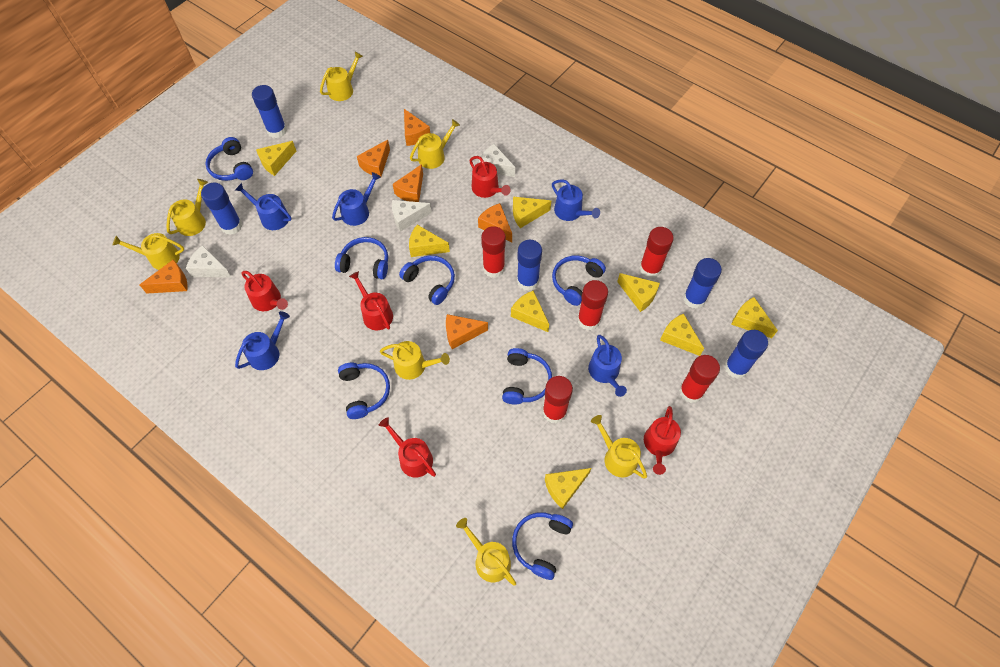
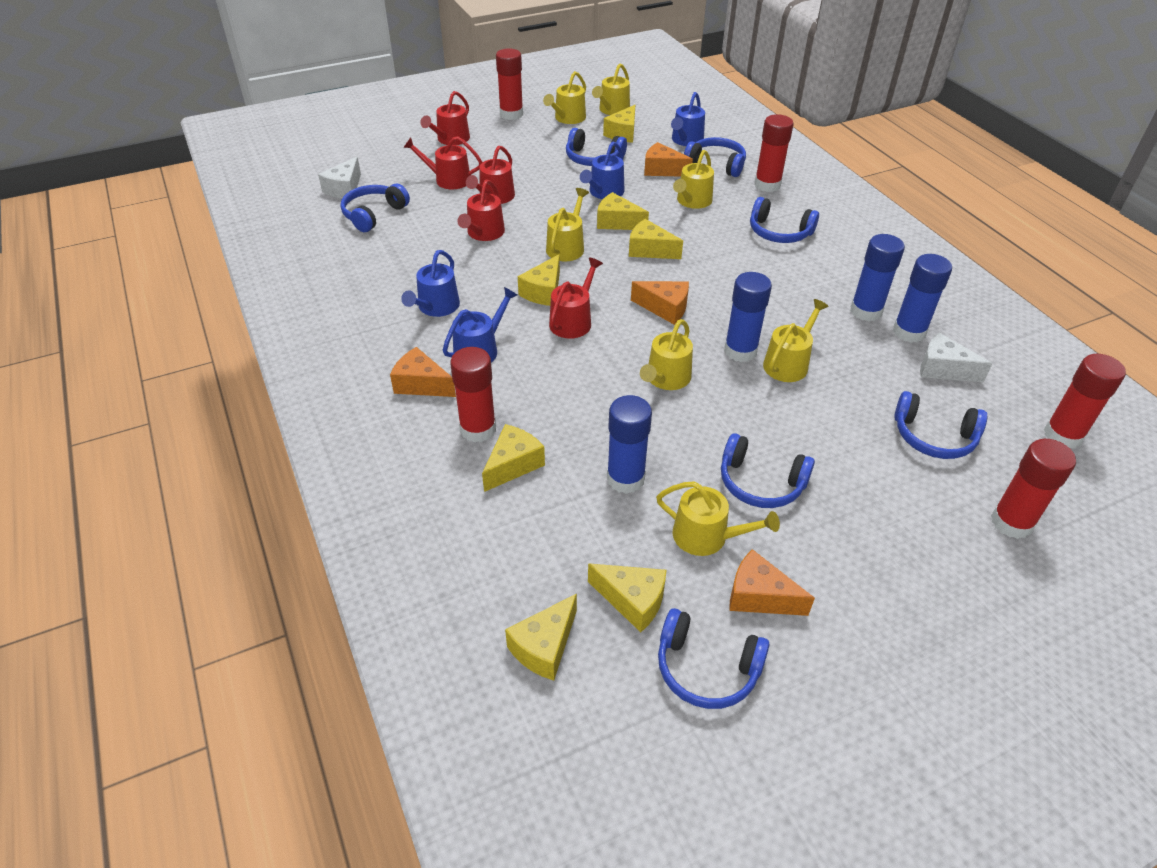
blue glue stick: 5 -> 4
blue watering can: 5 -> 4
orange cheese: 6 -> 4
white cheese: 3 -> 2
yellow cheese: 8 -> 7

